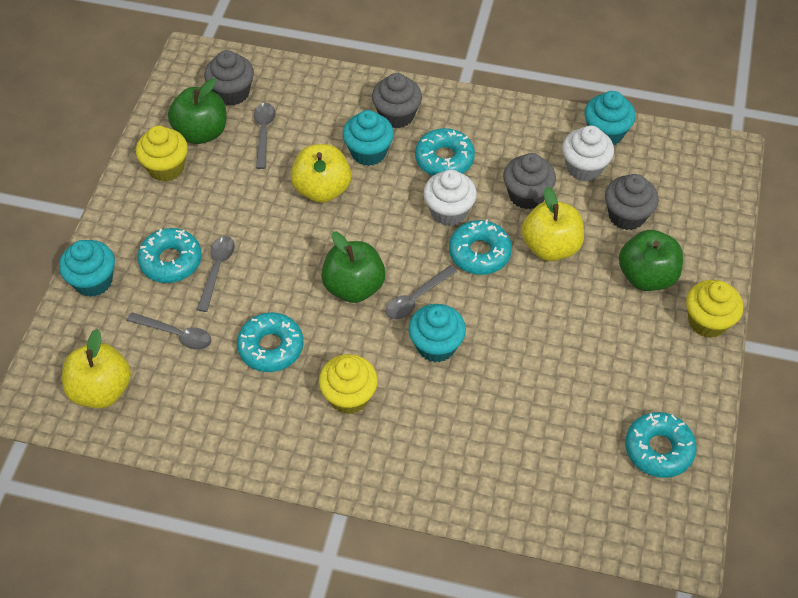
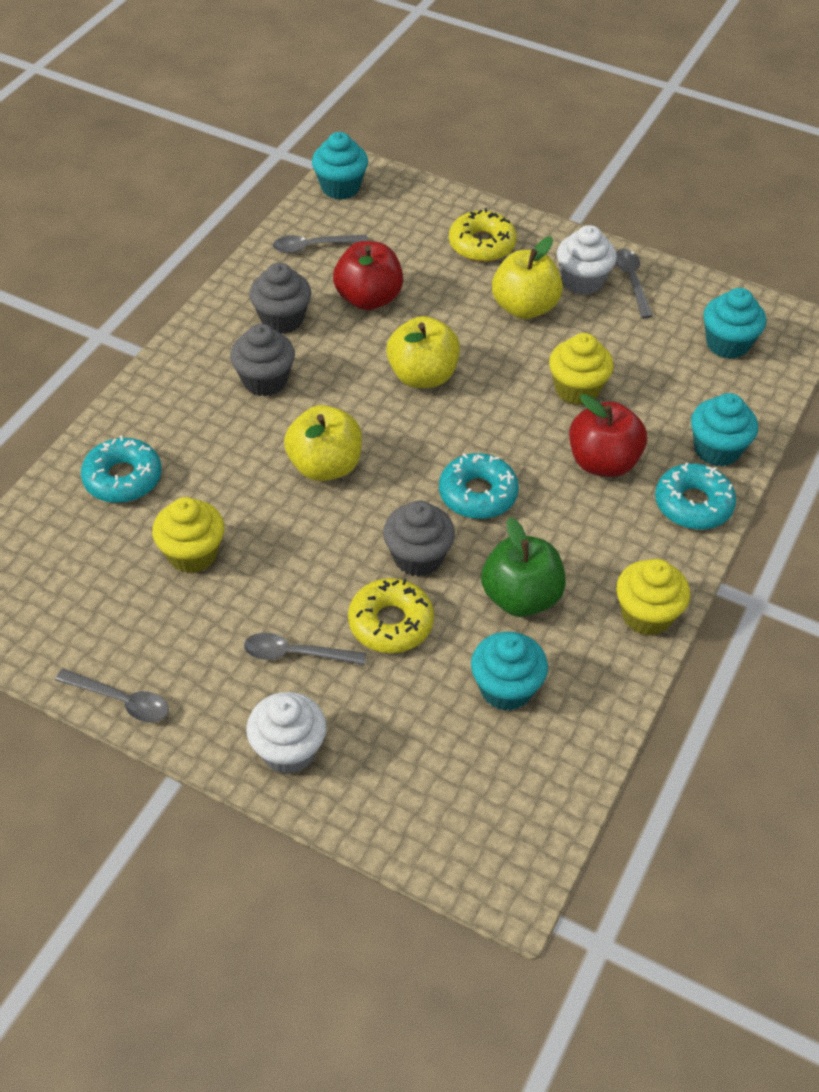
green apple: 3 -> 1
grey cupcake: 4 -> 3
red apple: 0 -> 2
turquoise donut: 5 -> 3
yellow donut: 0 -> 2

